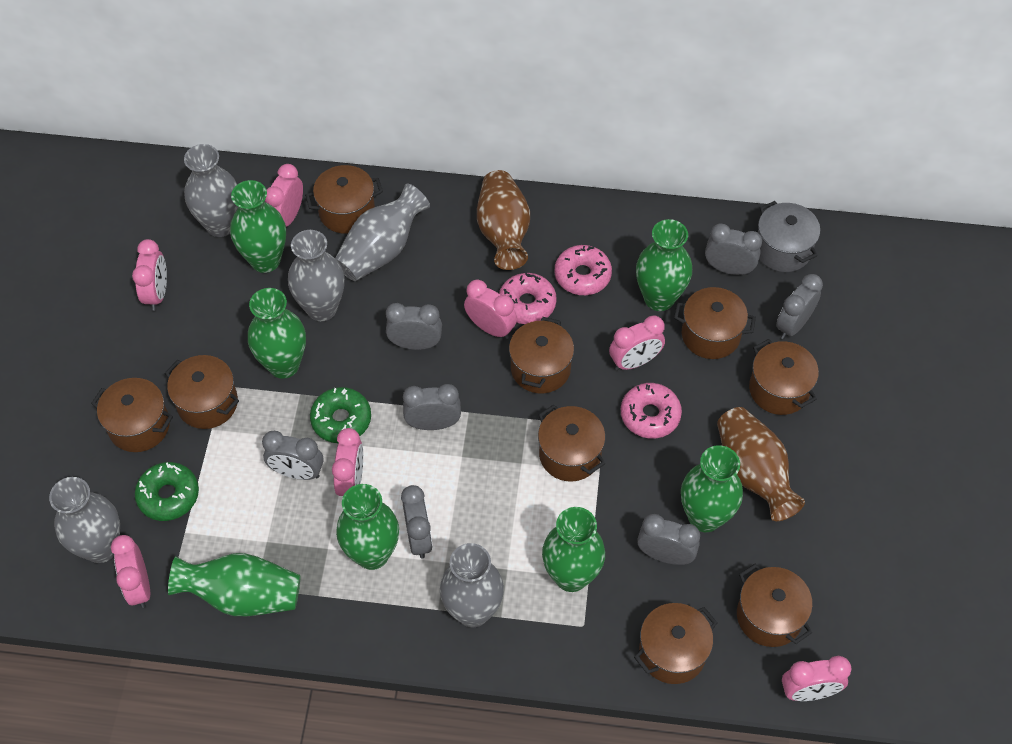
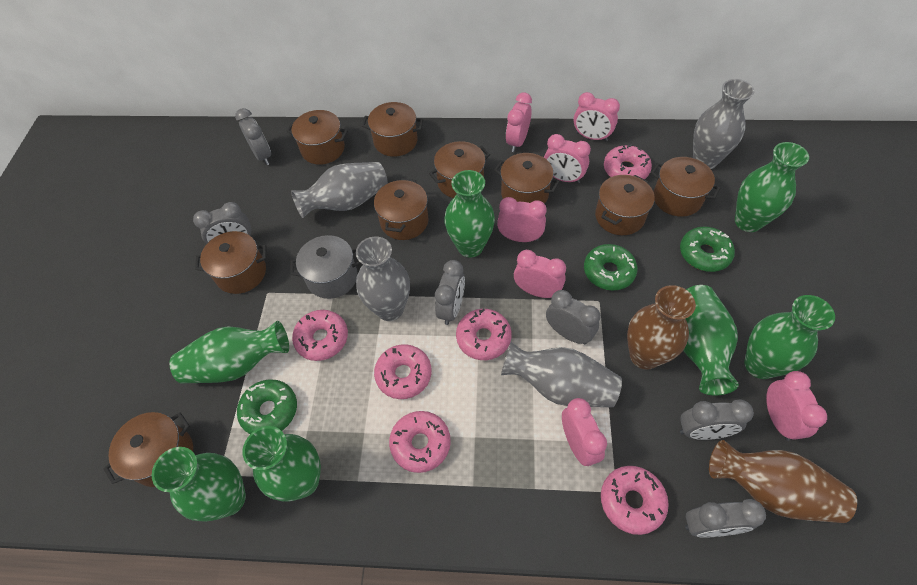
green donut: 2 -> 3
grey clock: 7 -> 6
grey vase: 5 -> 4
pink donut: 3 -> 6

